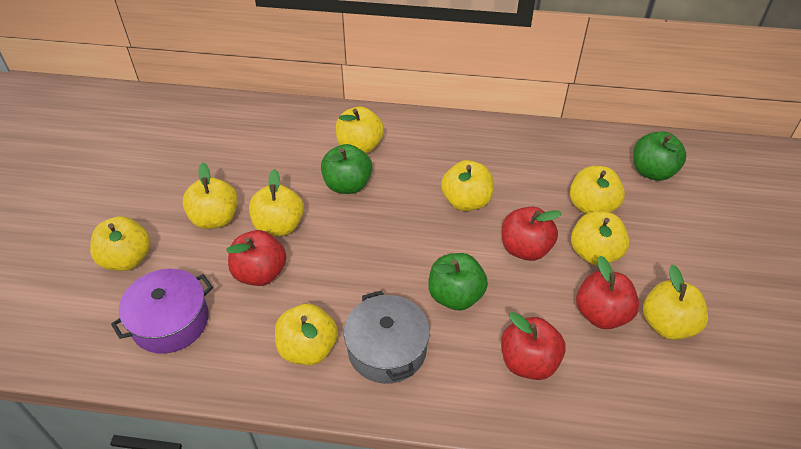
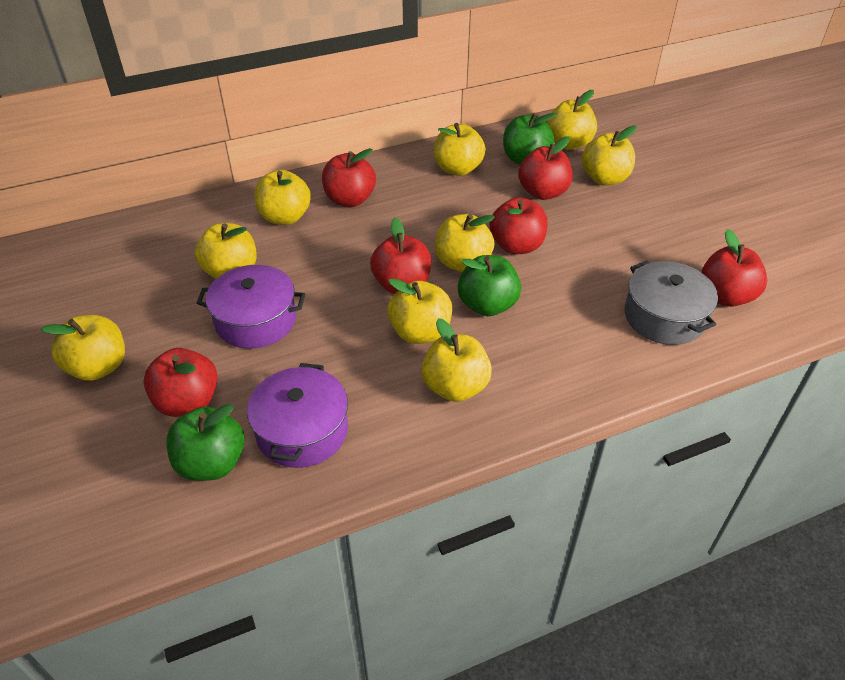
purple pot: 1 -> 2
red apple: 4 -> 6

